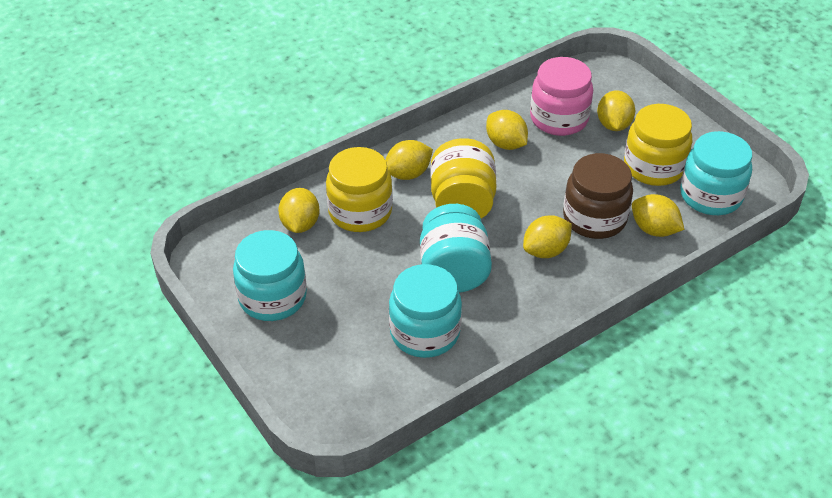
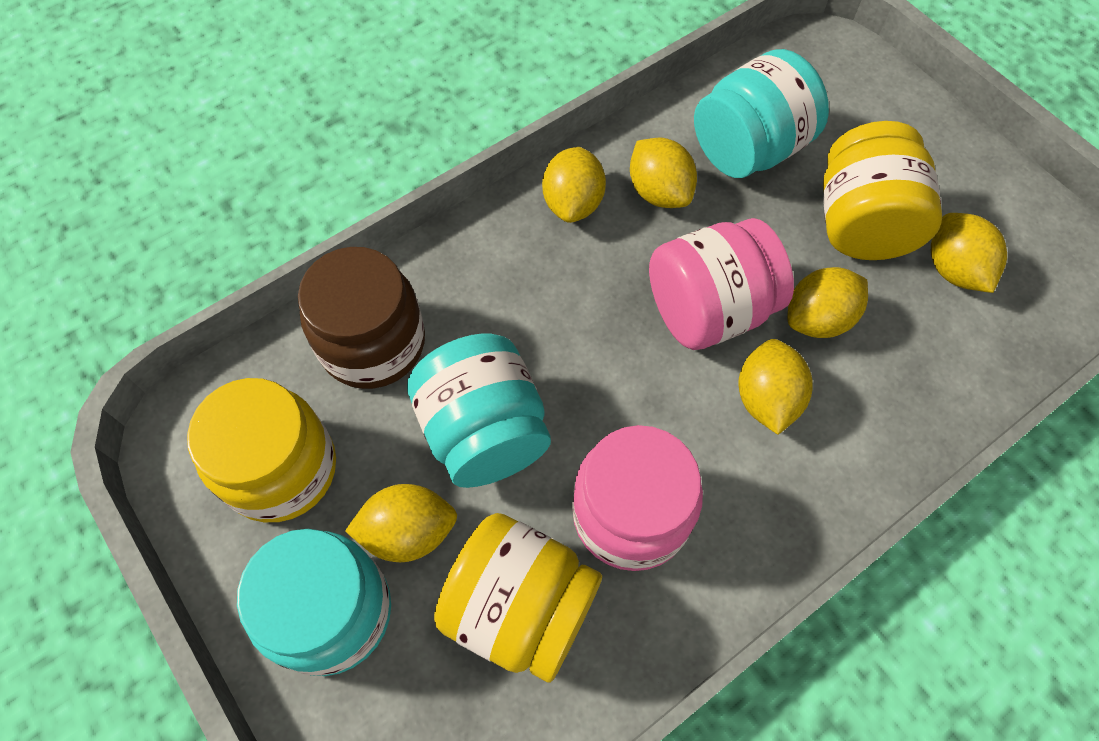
pink jar: 1 -> 2
turquoise jar: 4 -> 3

